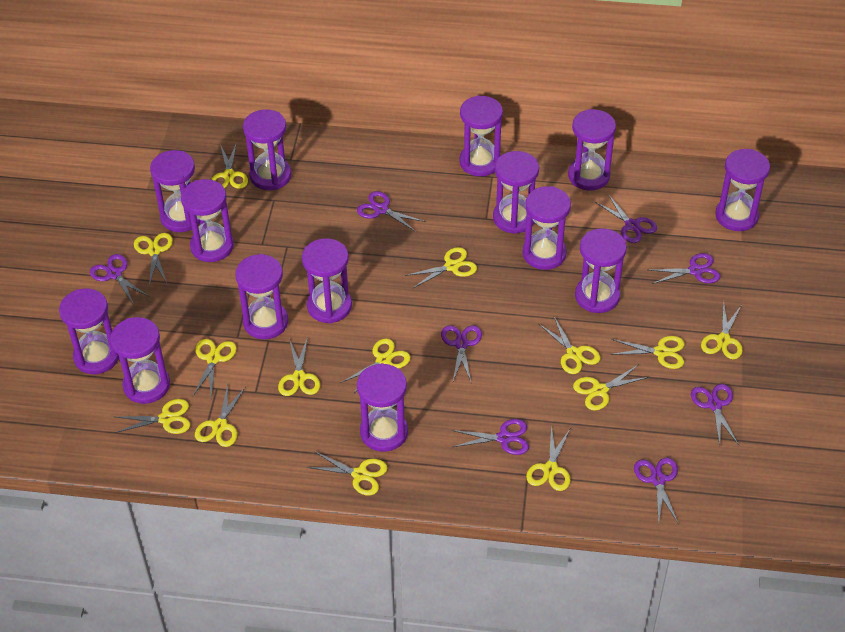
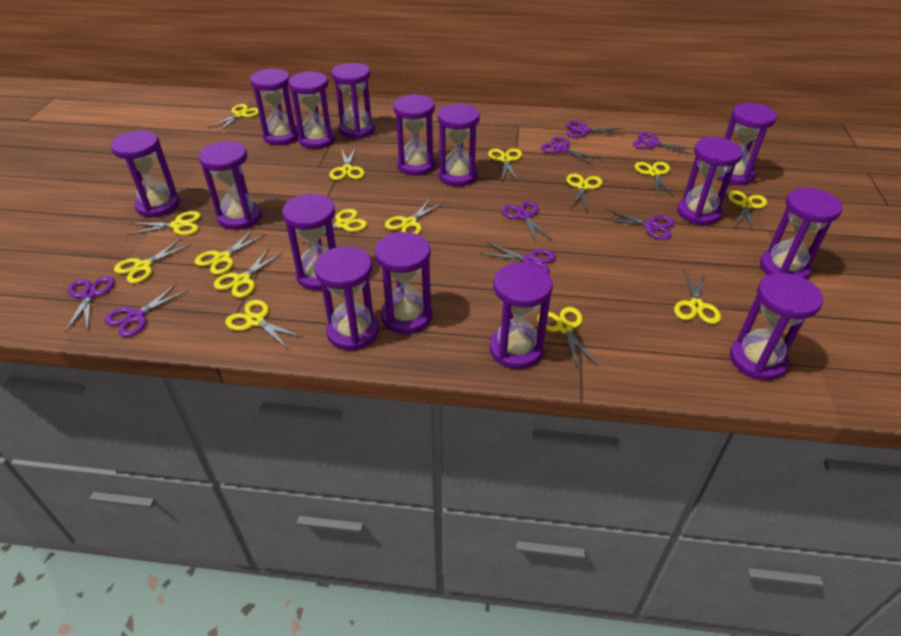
purple hourglass: 14 -> 15
yellow scissors: 14 -> 15

